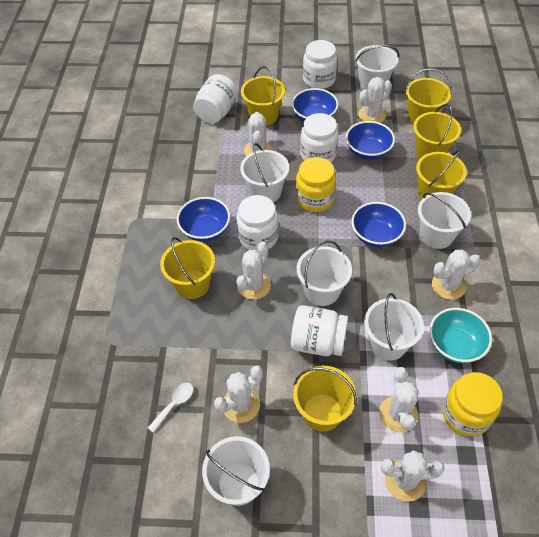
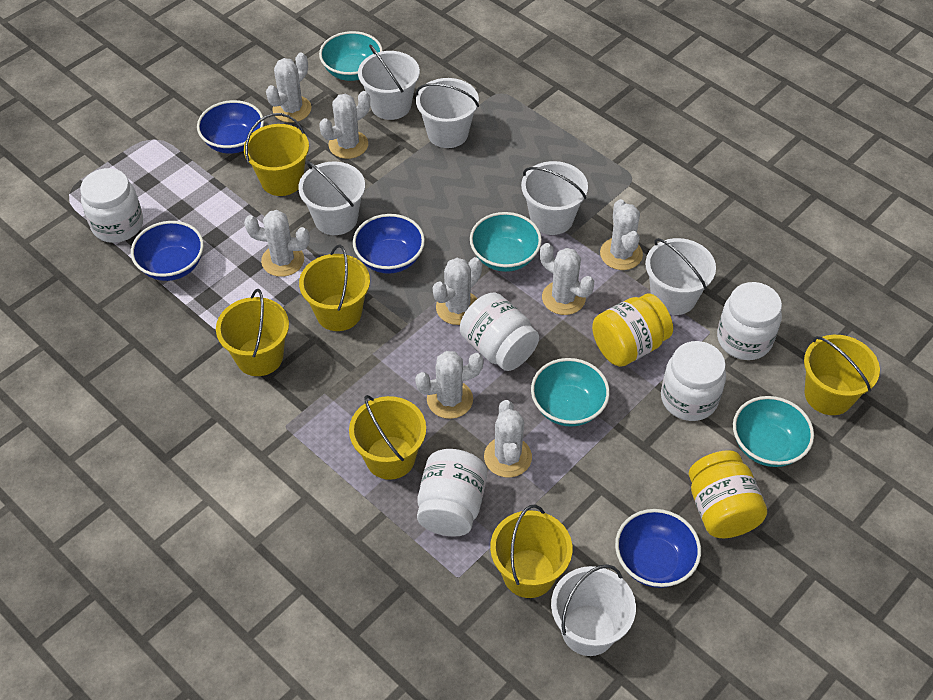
turquoise bowl: 1 -> 4
white cactus: 7 -> 8
white spoon: 1 -> 0

